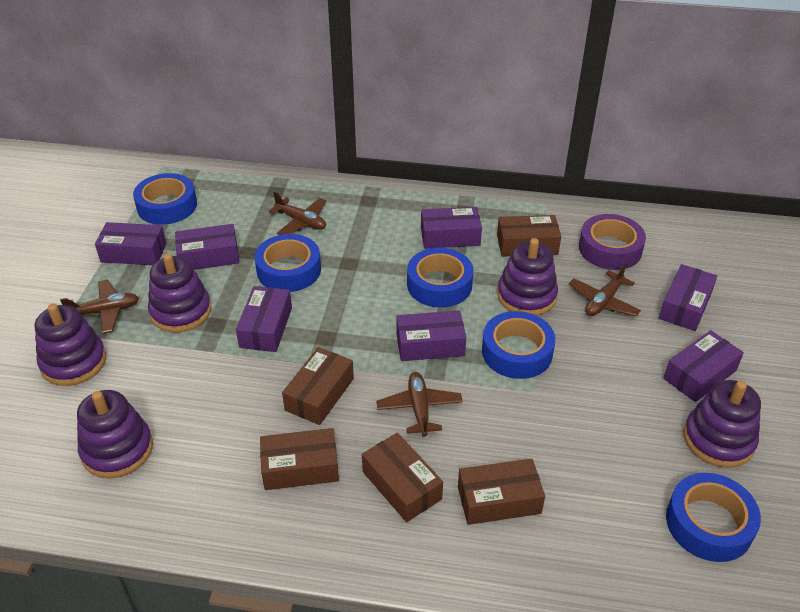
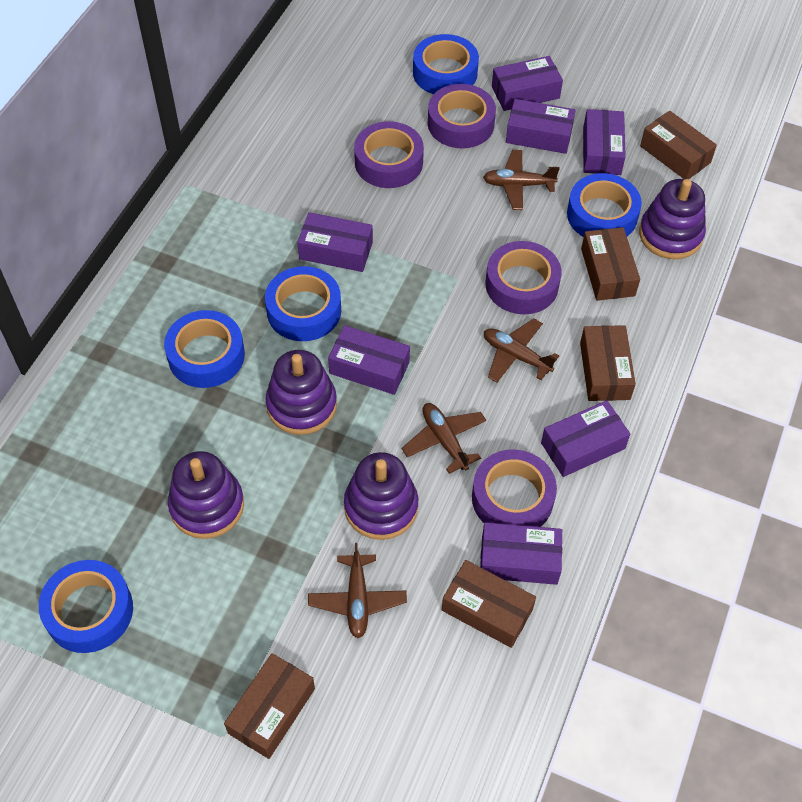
purple stacking toy: 5 -> 4
purple tape: 1 -> 4

